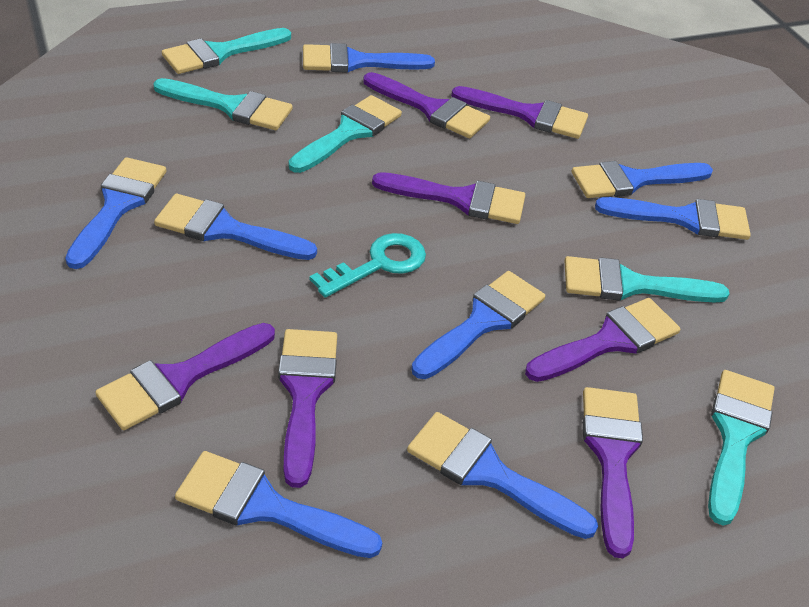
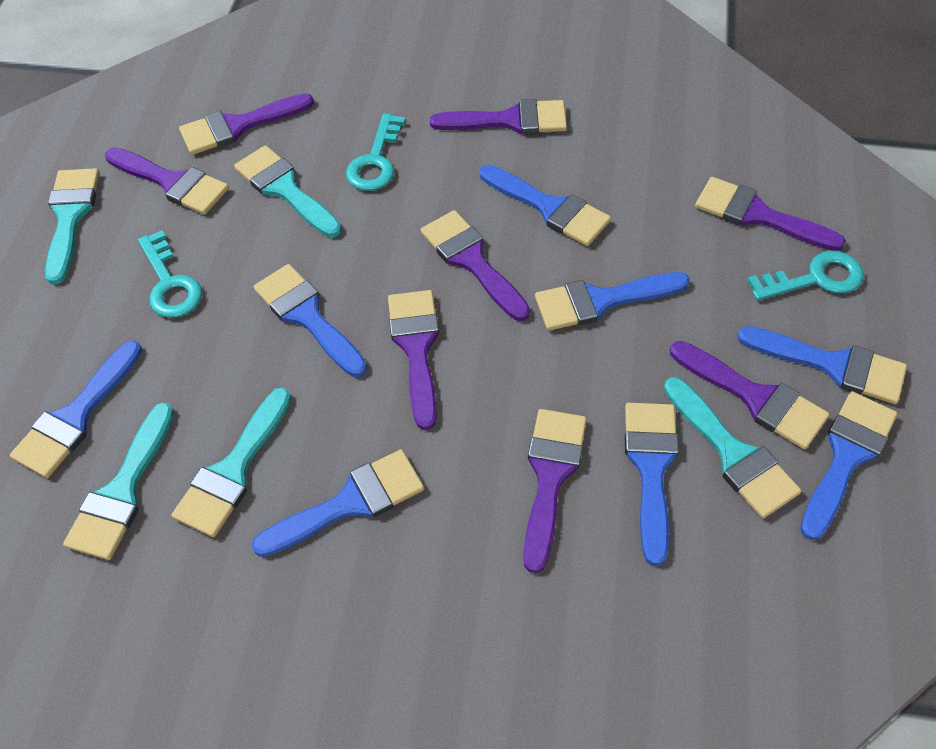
purple brush: 7 -> 8
turquoise key: 1 -> 3

